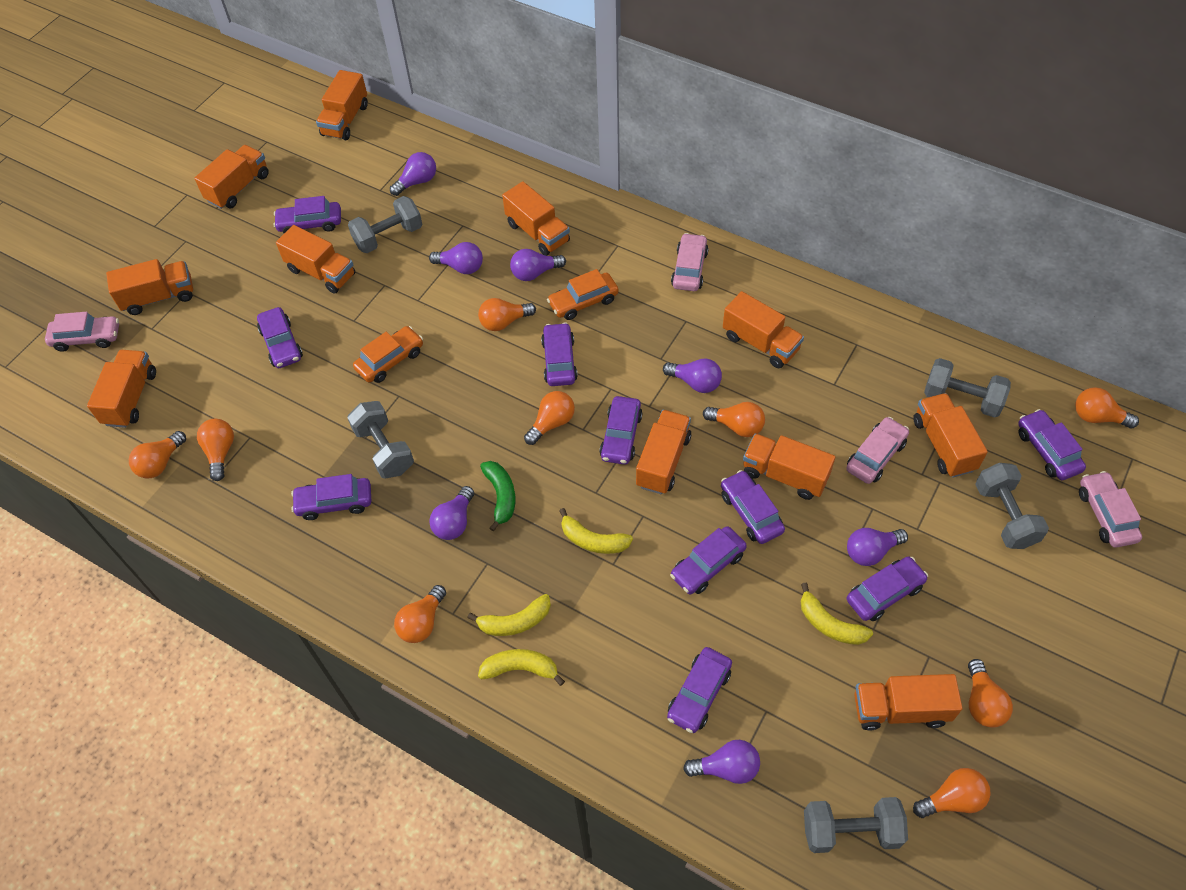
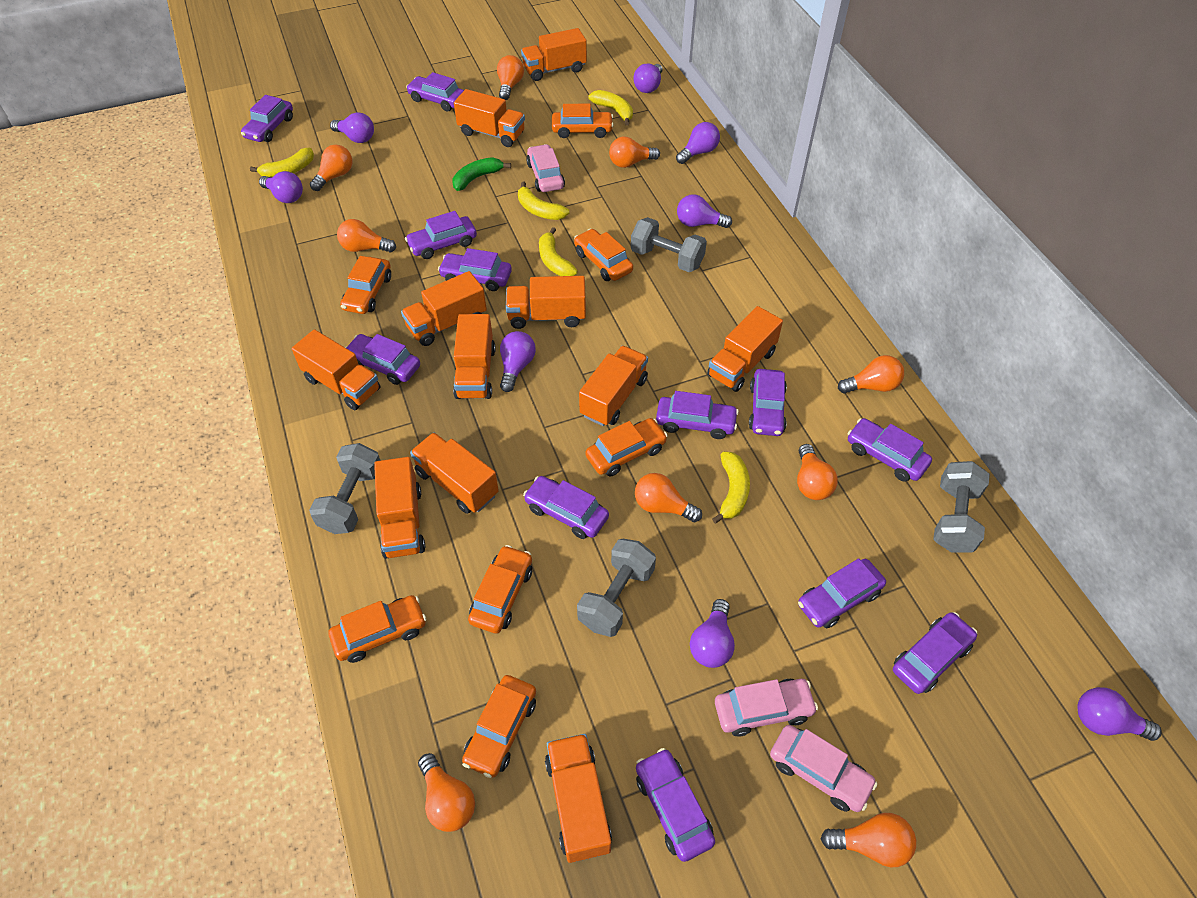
grey dumbbell: 5 -> 4
orange car: 2 -> 7
pink car: 4 -> 3
purple car: 10 -> 12
purple light bulb: 7 -> 8
yellow banana: 4 -> 5

